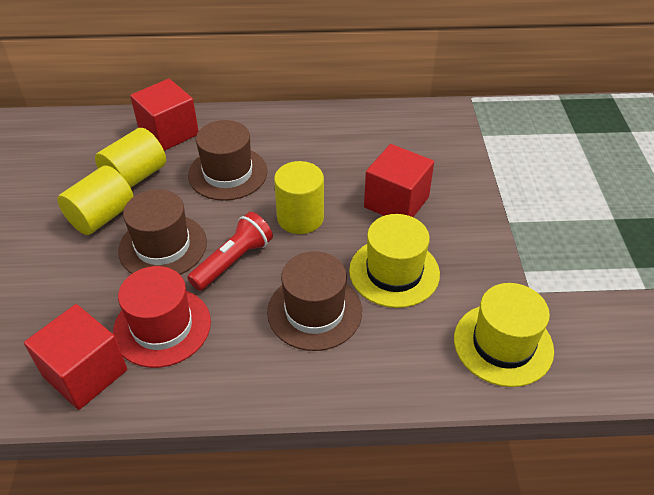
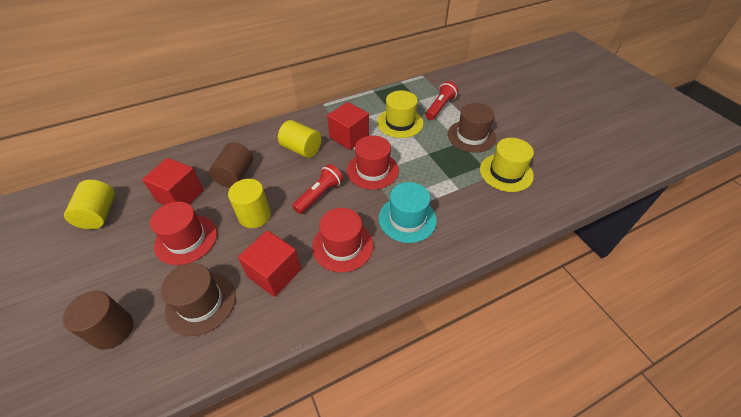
brown cylinder: 0 -> 2
brown hat: 3 -> 2
red flashlight: 1 -> 2
red hat: 1 -> 3
turquoise hat: 0 -> 1

